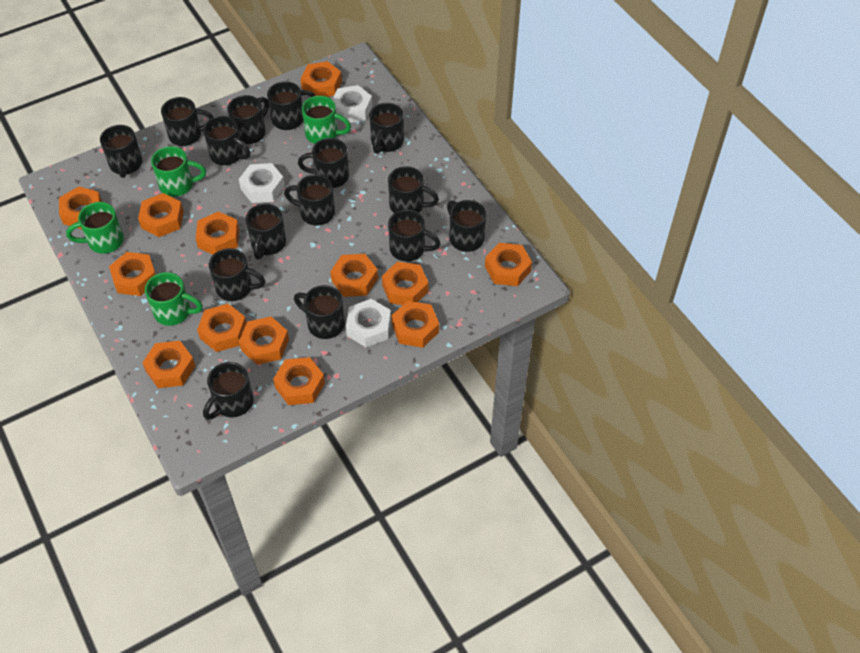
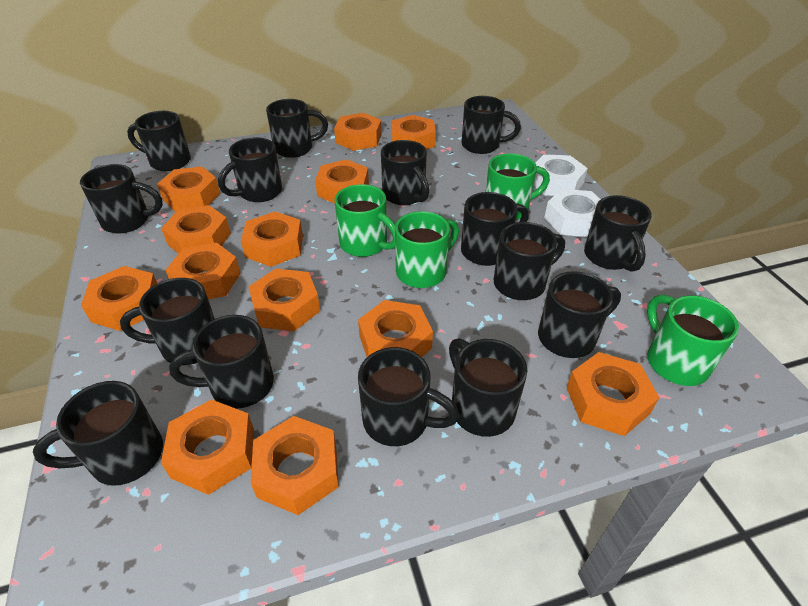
white nut: 3 -> 2

